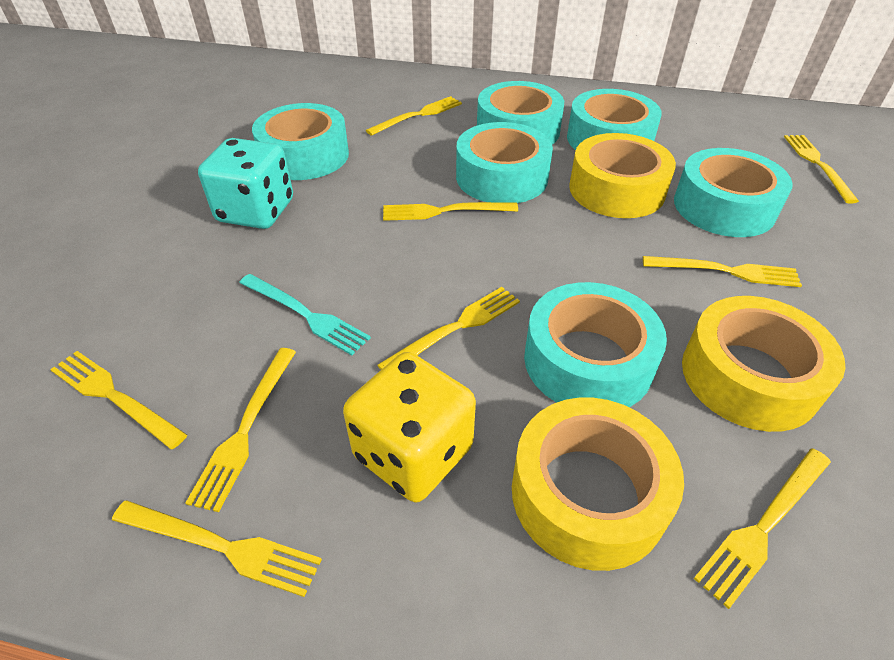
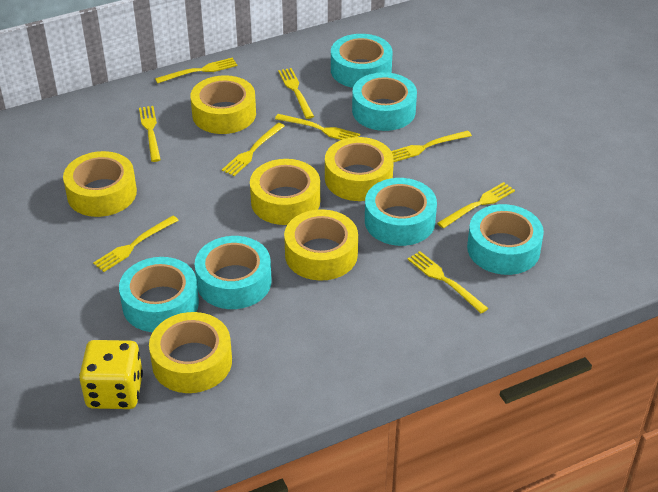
turquoise dice: 1 -> 0
turquoise fork: 1 -> 0
yellow tape: 3 -> 6

